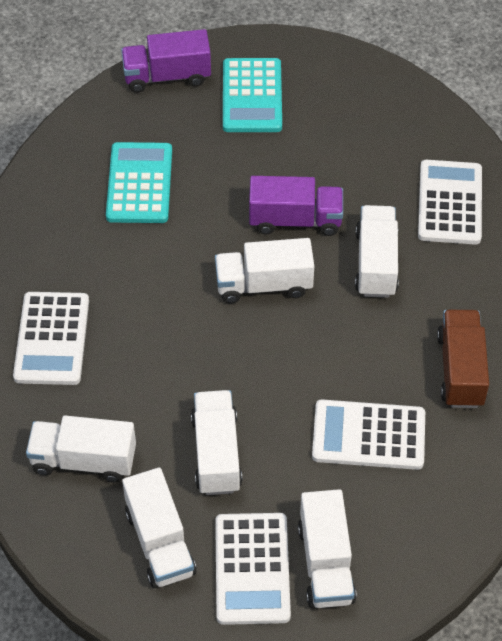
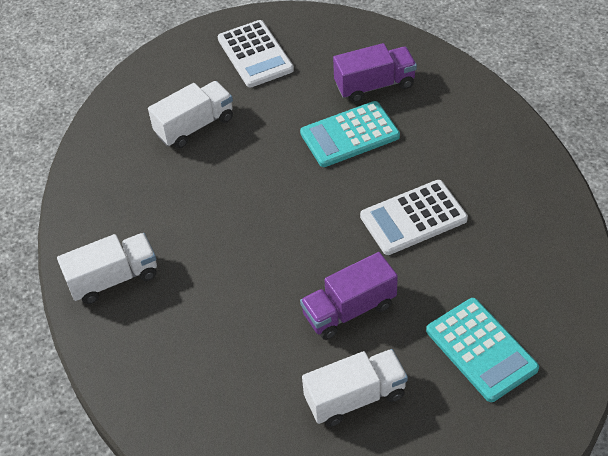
brown truck: 1 -> 0
white calculator: 4 -> 2
white truck: 6 -> 3

